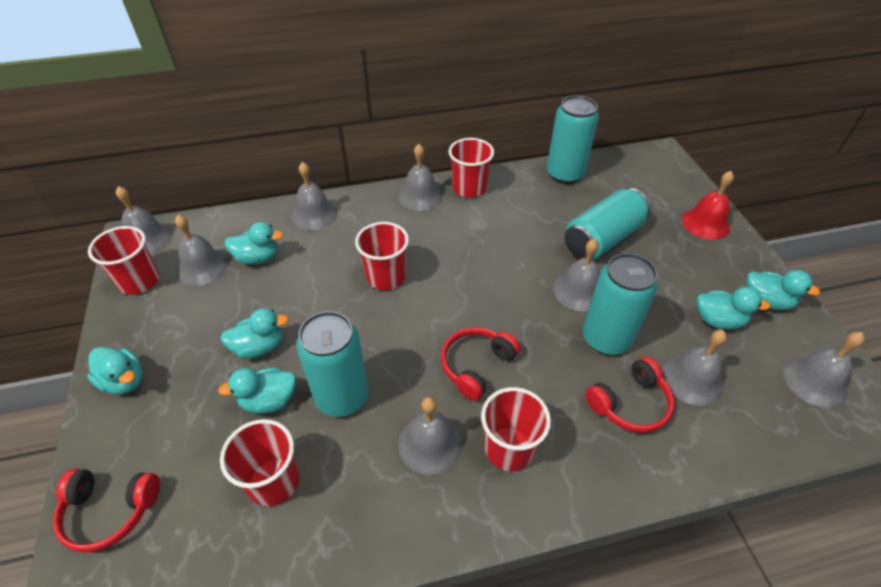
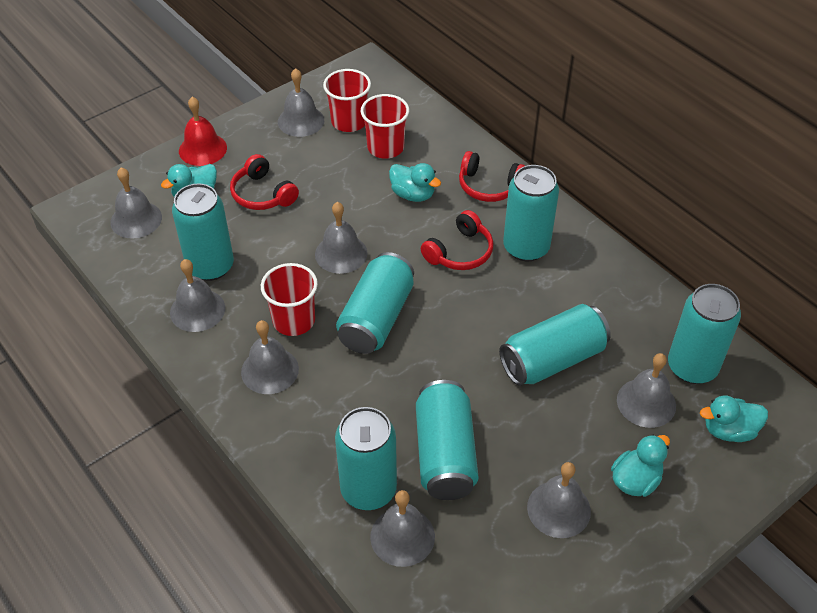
red cup: 5 -> 3
turquoise can: 4 -> 7
turquoise duck: 6 -> 4

